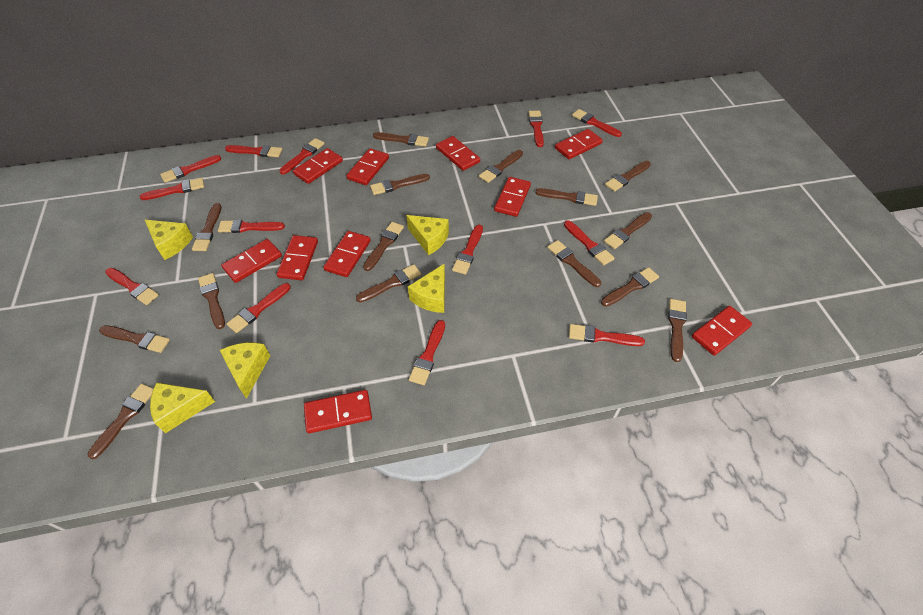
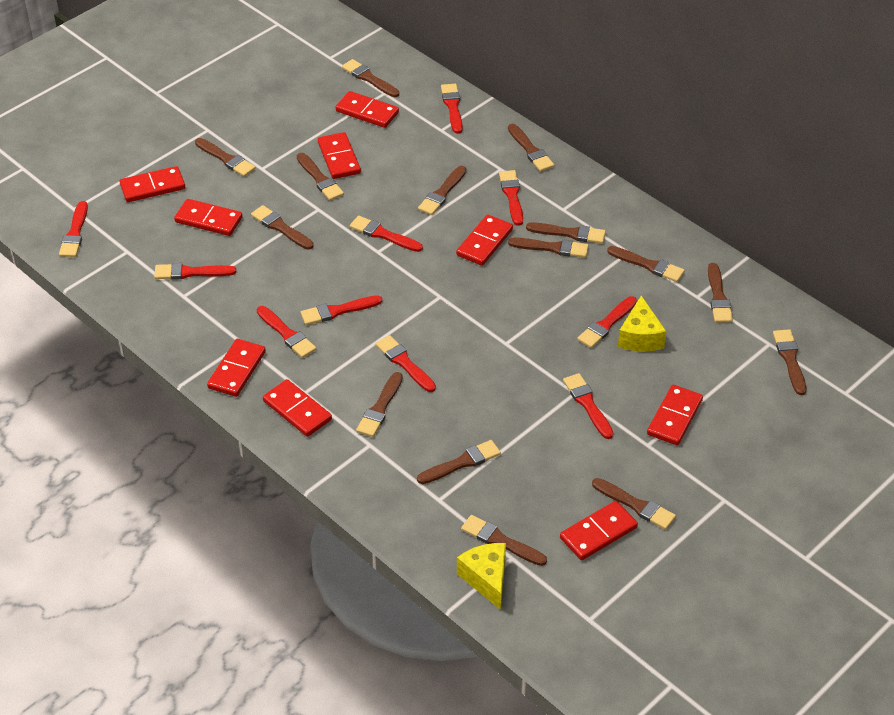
red brush: 13 -> 10
red domino: 10 -> 9
yellow cheese: 5 -> 2

